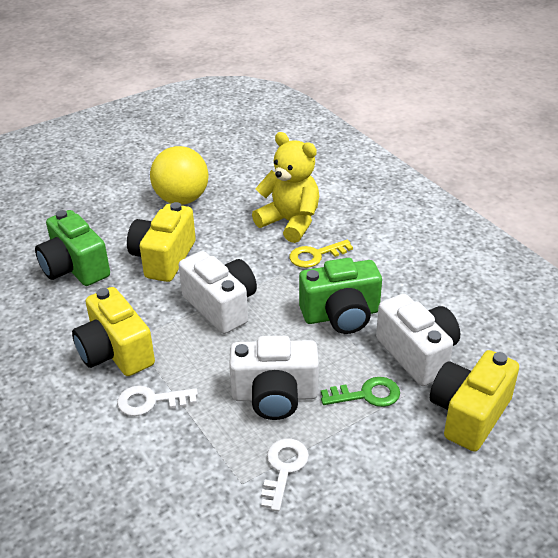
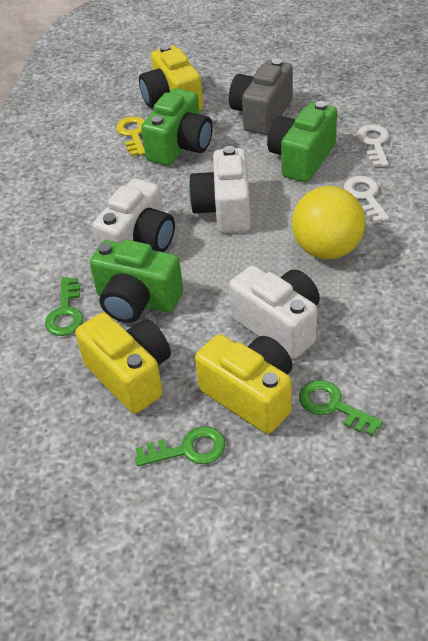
green camera: 2 -> 3
green key: 1 -> 3
grey camera: 0 -> 1
yellow teddy bear: 1 -> 0

